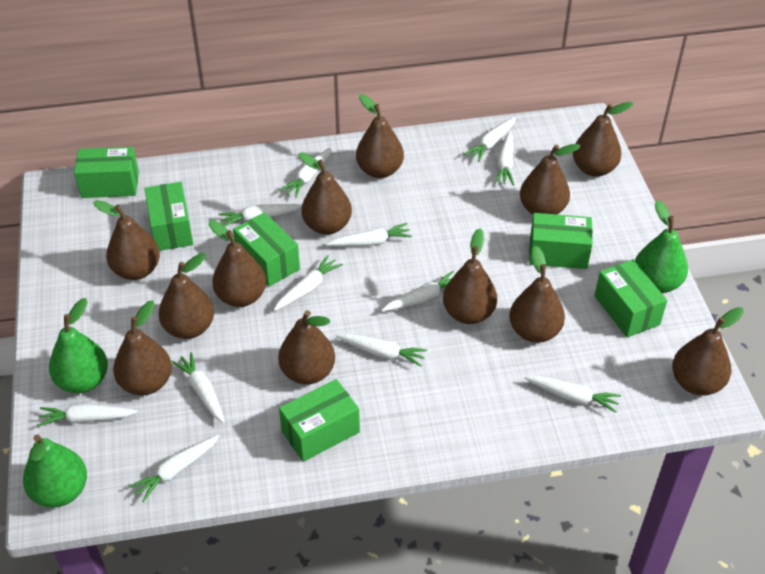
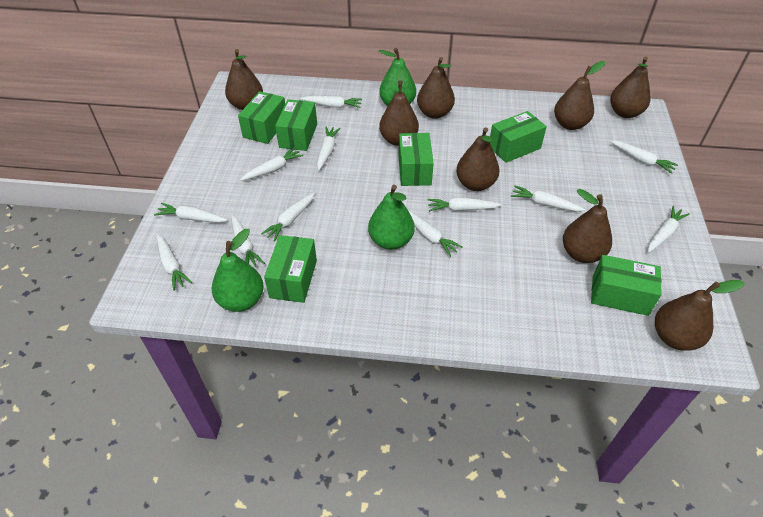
brown pear: 12 -> 8

